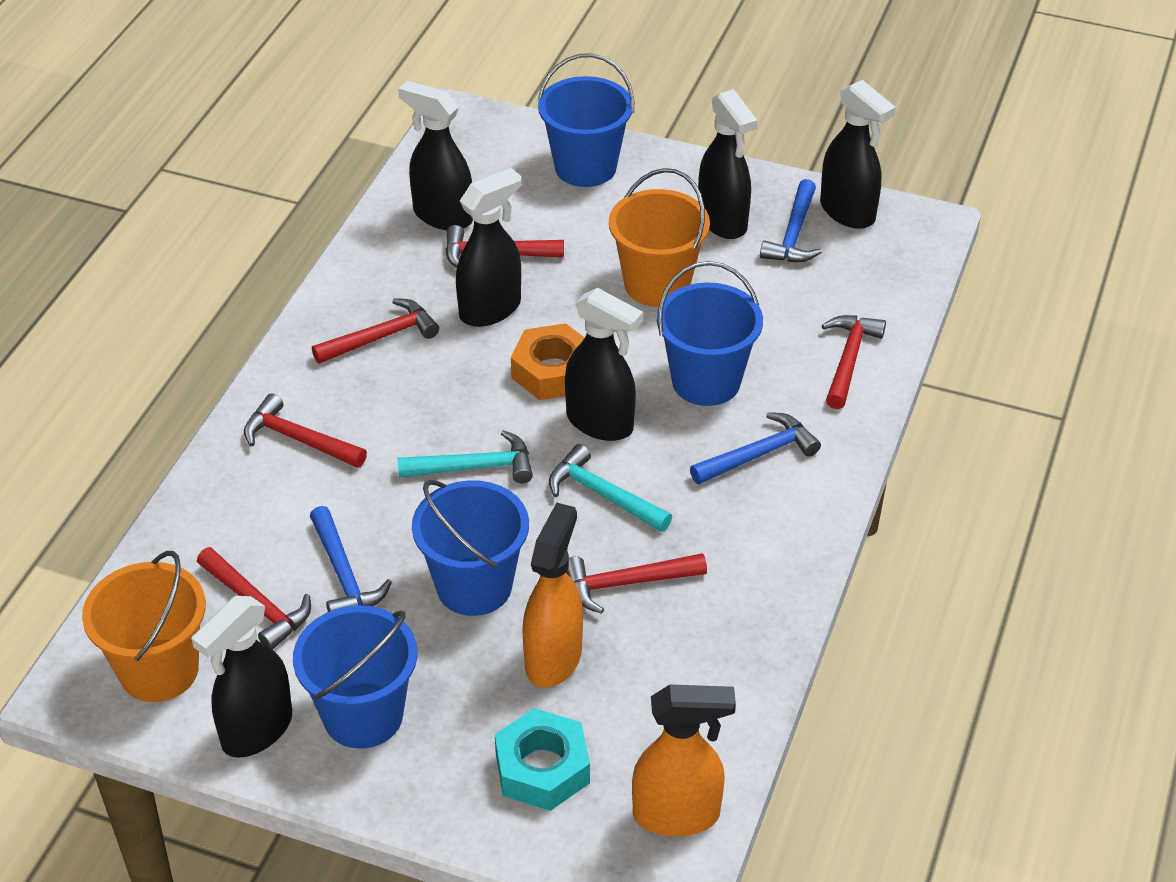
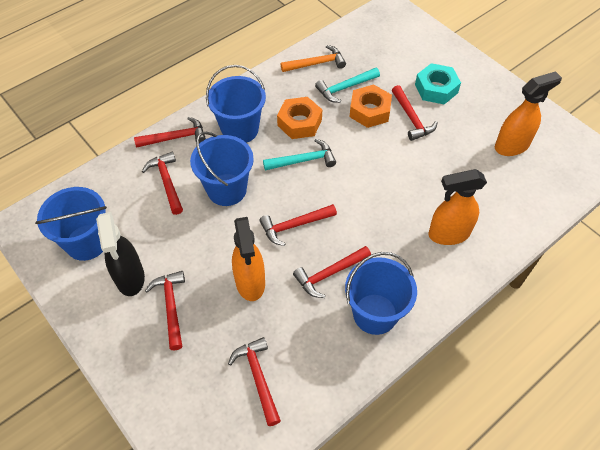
black spray bottle: 6 -> 1
blue hammer: 3 -> 0
orange bucket: 2 -> 0
orange hammer: 0 -> 1
orange nut: 1 -> 2
orange spray bottle: 2 -> 3
red hammer: 6 -> 7

